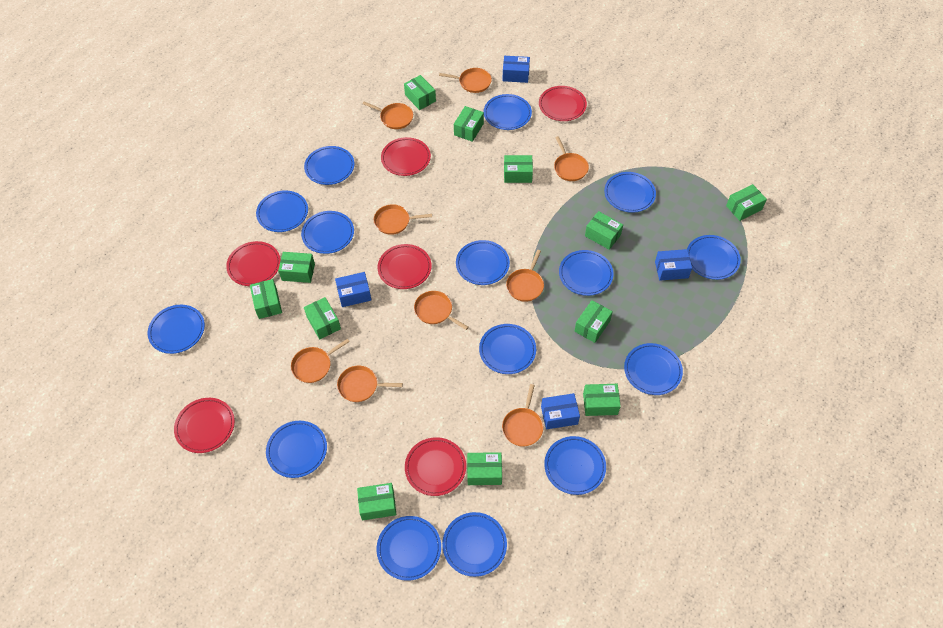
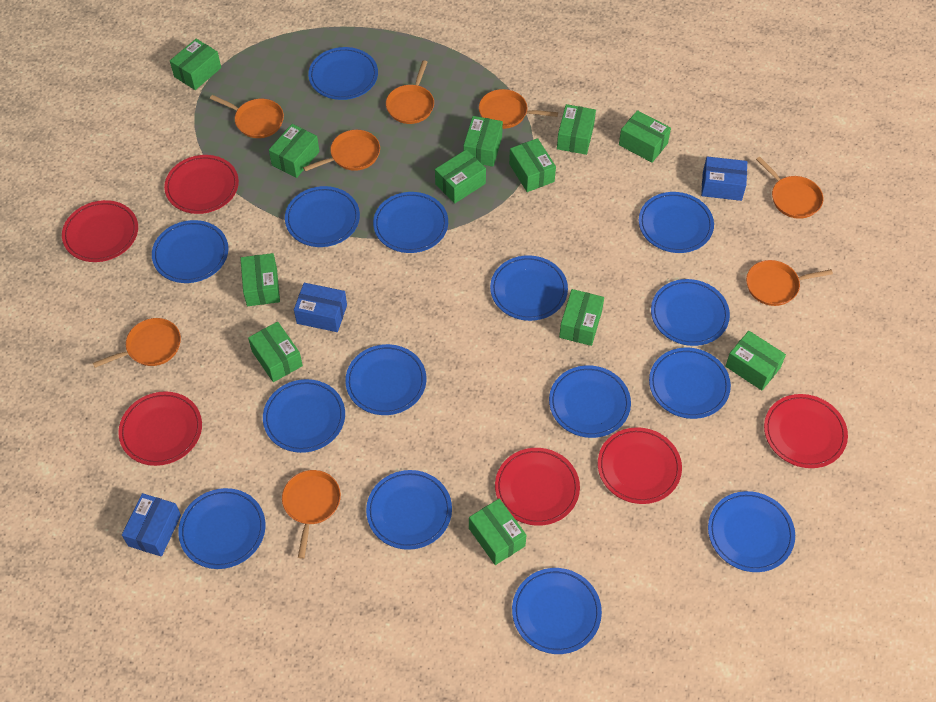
blue box: 4 -> 3
orange pan: 9 -> 8

